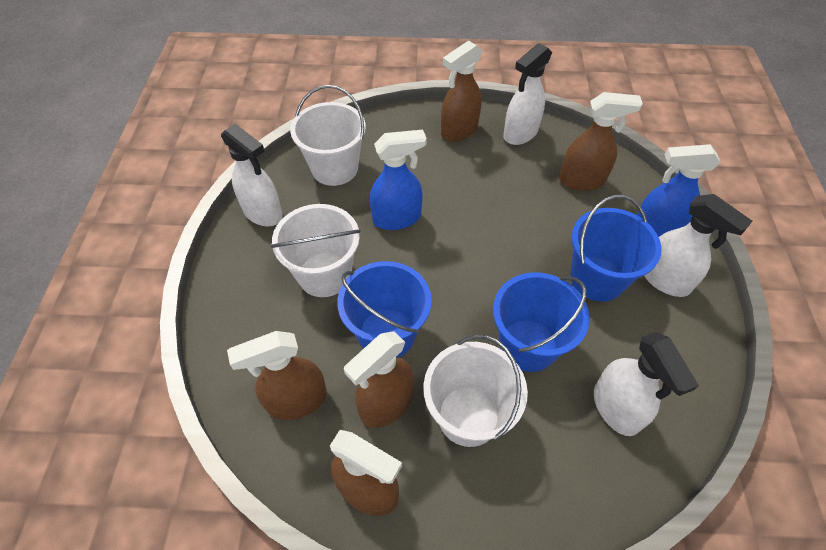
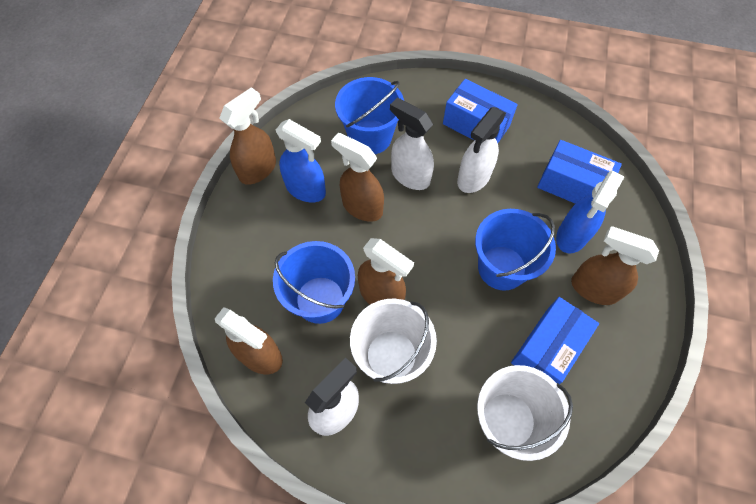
blue box: 0 -> 3
white bucket: 3 -> 2
white spray bottle: 4 -> 3

